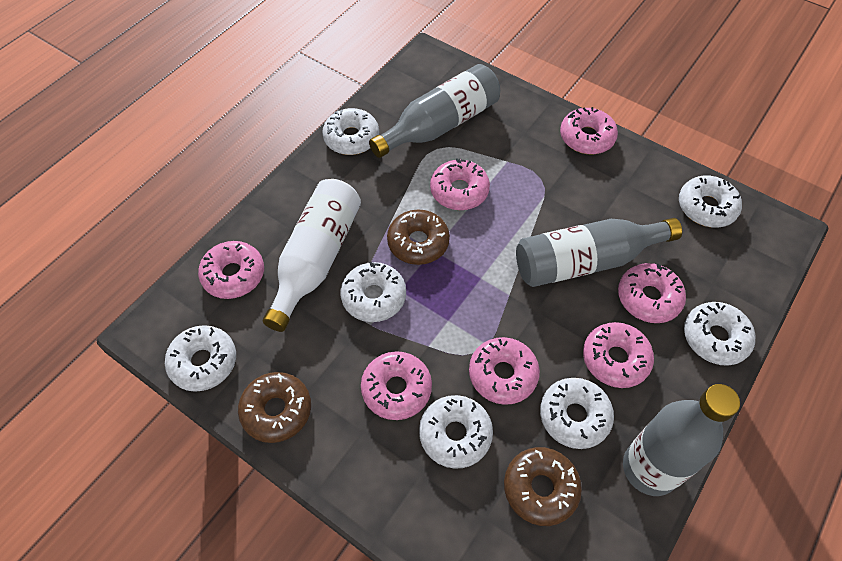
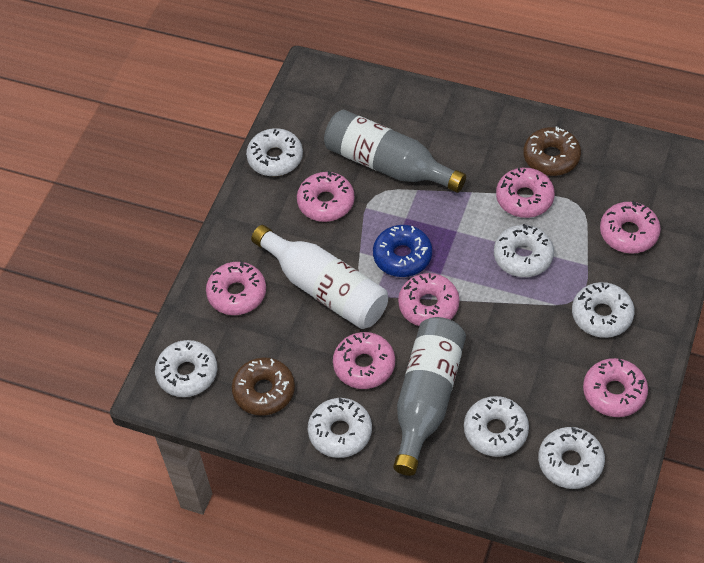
blue donut: 0 -> 1
brown donut: 3 -> 2
grey bottle: 3 -> 2

